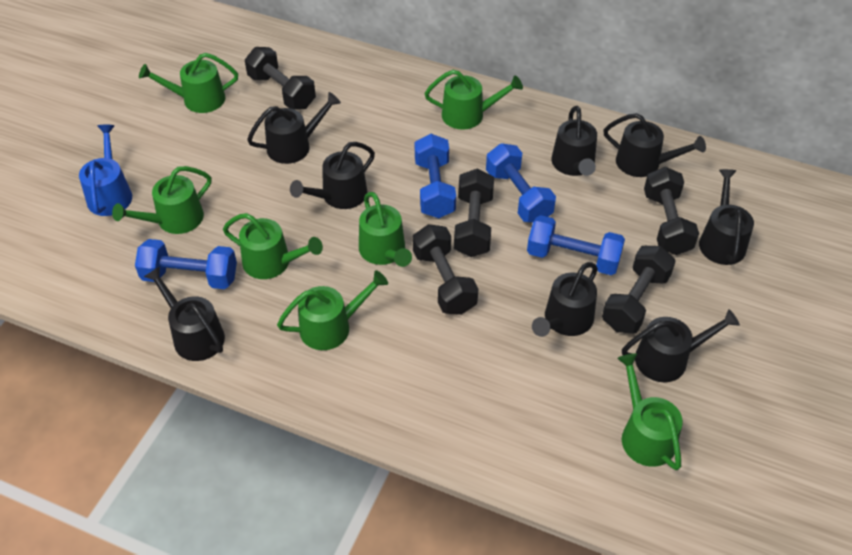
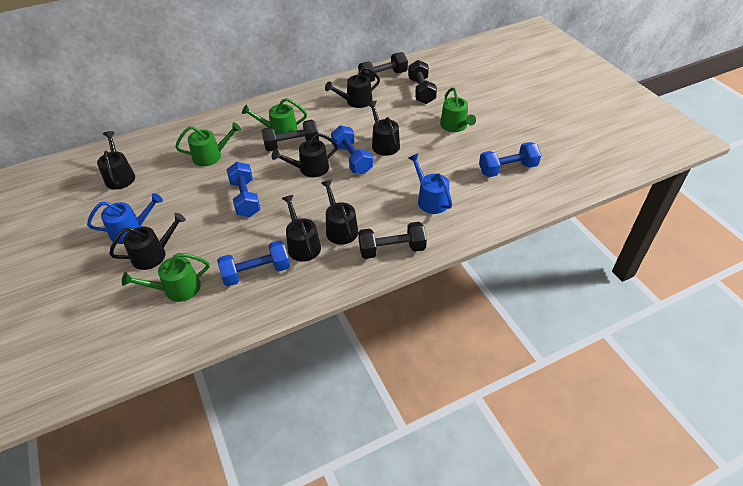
black dumbbell: 5 -> 4
black watering can: 8 -> 7
blue watering can: 1 -> 2
green watering can: 7 -> 4

